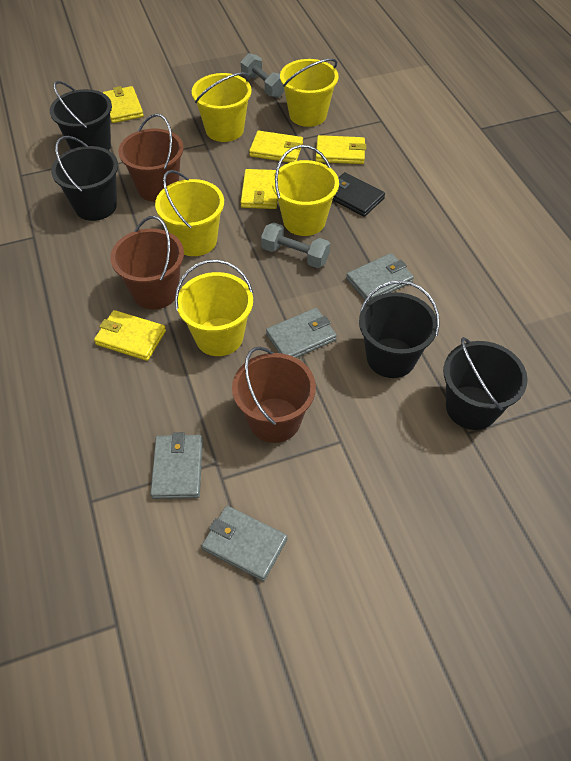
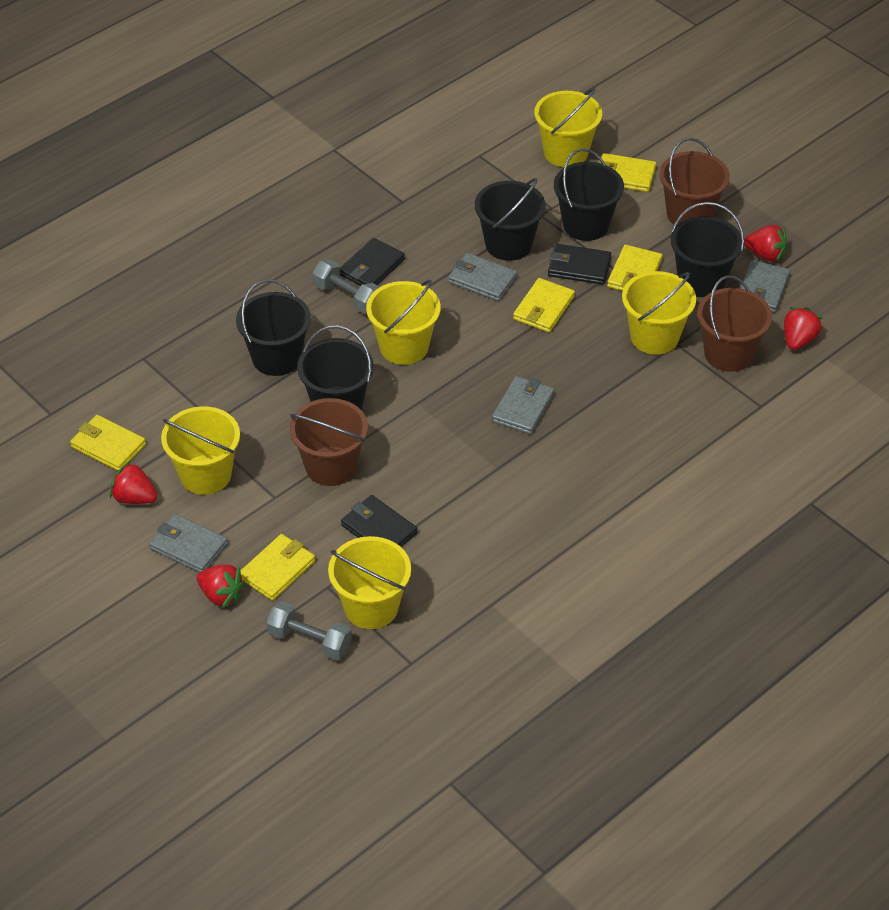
black bucket: 4 -> 5
black wallet: 1 -> 3
red strawberry: 0 -> 4

